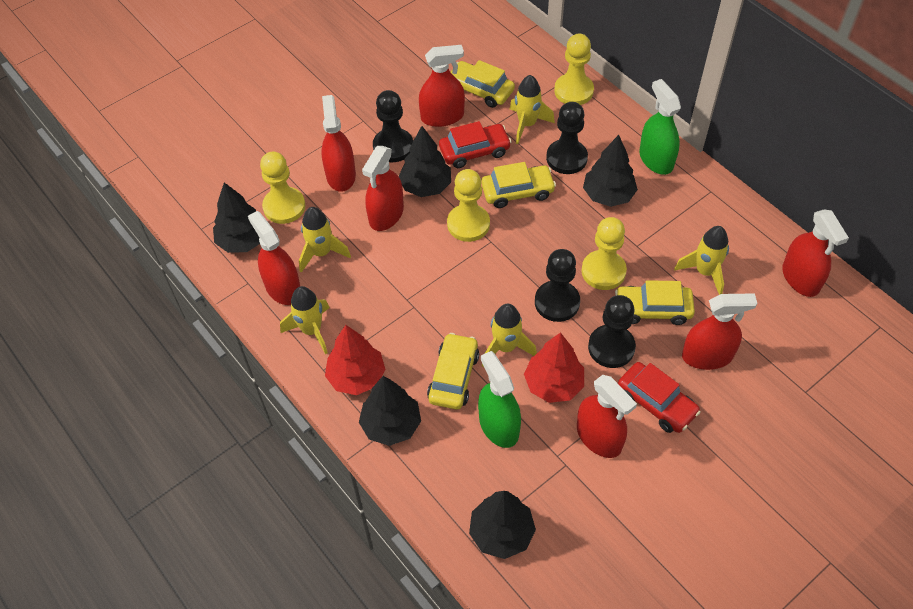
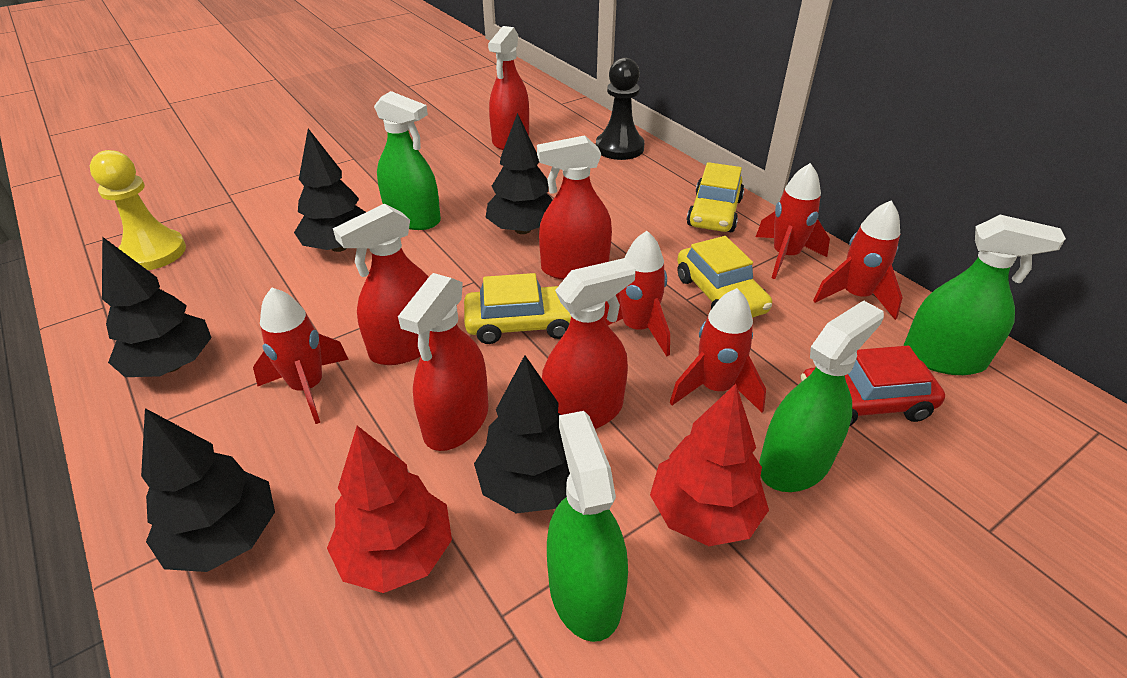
black pawn: 4 -> 1
green spray bottle: 2 -> 4
red car: 2 -> 1
red rocket: 0 -> 5
red spray bottle: 7 -> 5
yellow car: 4 -> 3
yellow pawn: 4 -> 1
yellow rocket: 5 -> 0

